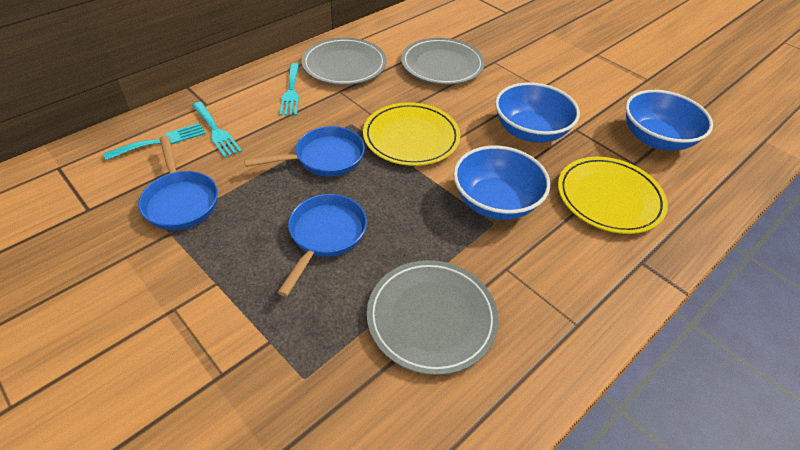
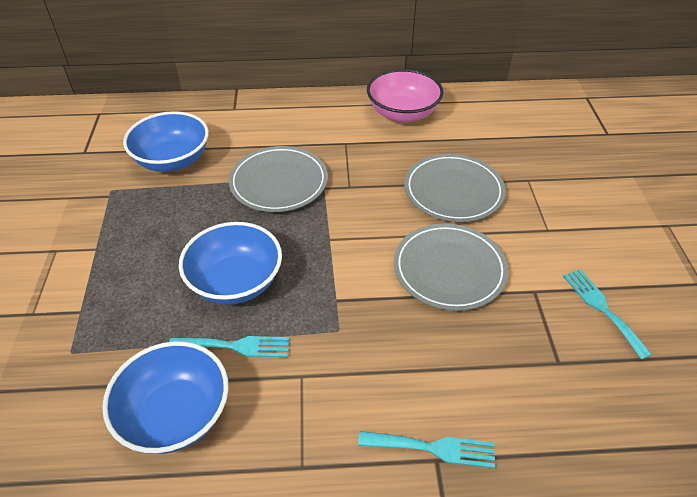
blue pan: 3 -> 0
pink bowl: 0 -> 1
yellow plate: 2 -> 0

